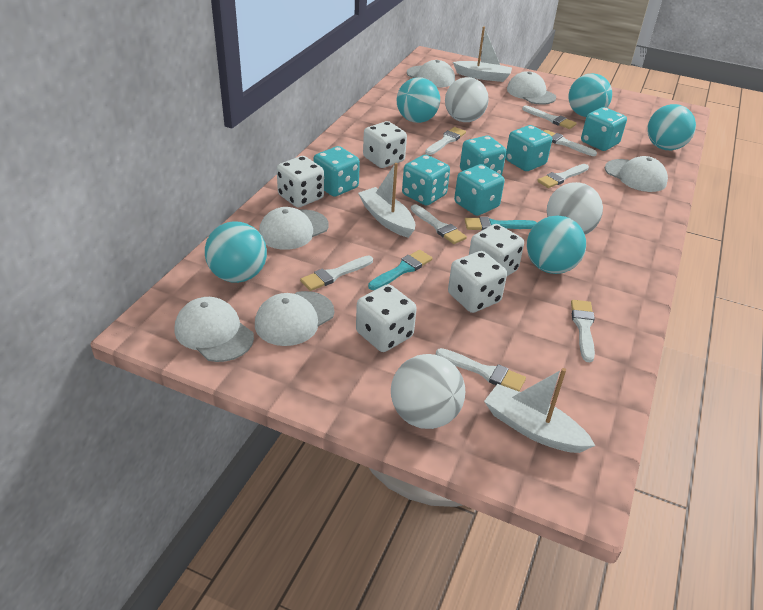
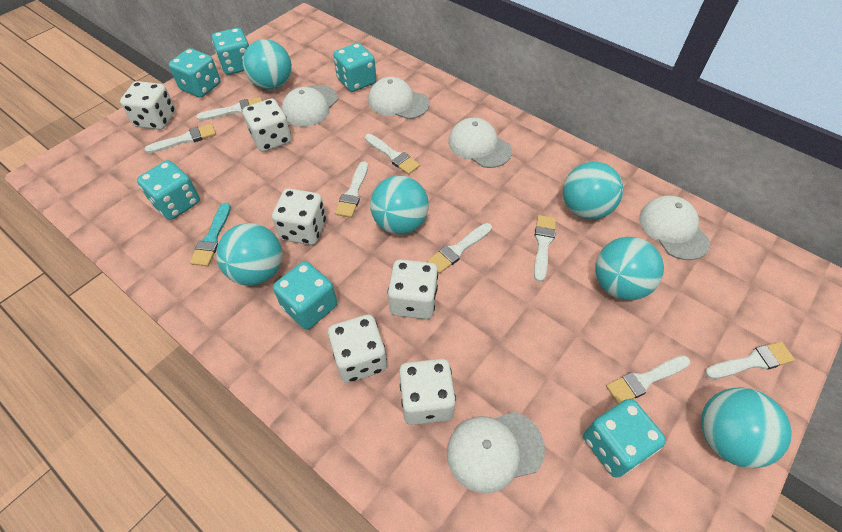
turquoise ball: 5 -> 6
turquoise brush: 2 -> 1
white ball: 3 -> 0
white boat: 3 -> 0
white cap: 6 -> 5
white dice: 5 -> 6

